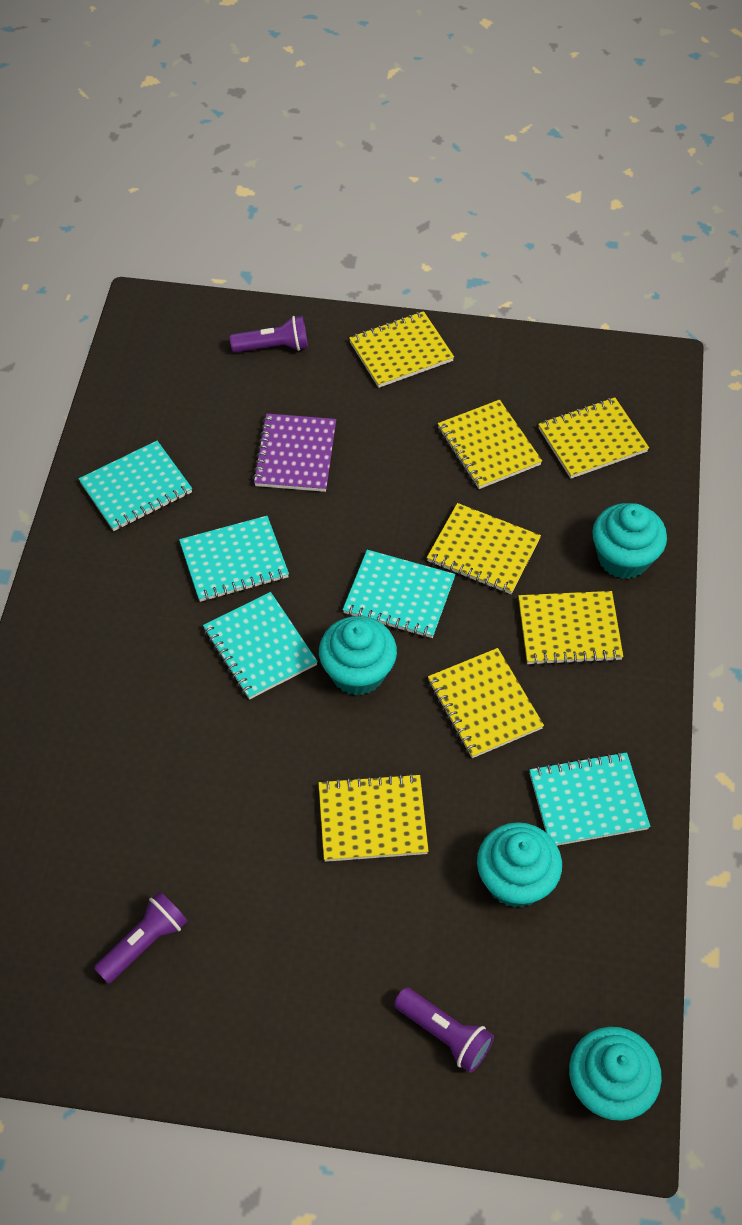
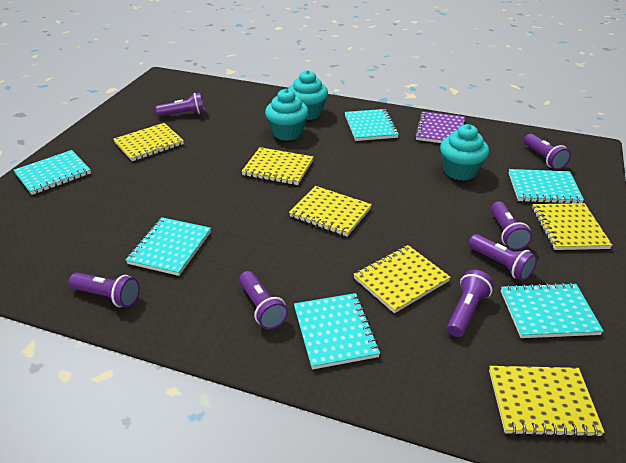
purple flashlight: 3 -> 7
turquoise cupcake: 4 -> 3
turquoise notebook: 5 -> 6
yellow notebook: 7 -> 6

